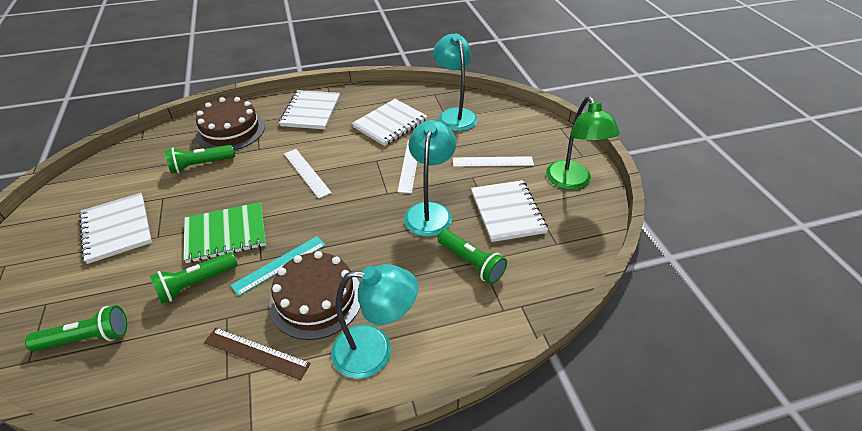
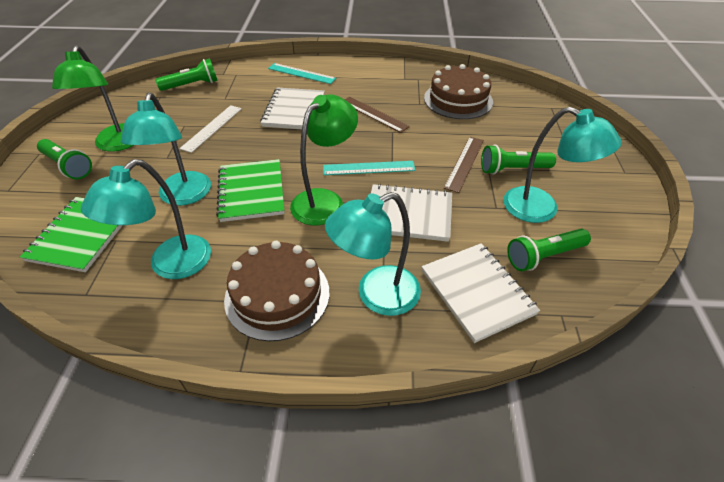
brown ruler: 1 -> 2
green lamp: 1 -> 2
green notebook: 1 -> 2
turquoise lamp: 3 -> 4
turquoise ruler: 1 -> 2
white notebook: 4 -> 3
white ruler: 3 -> 1

